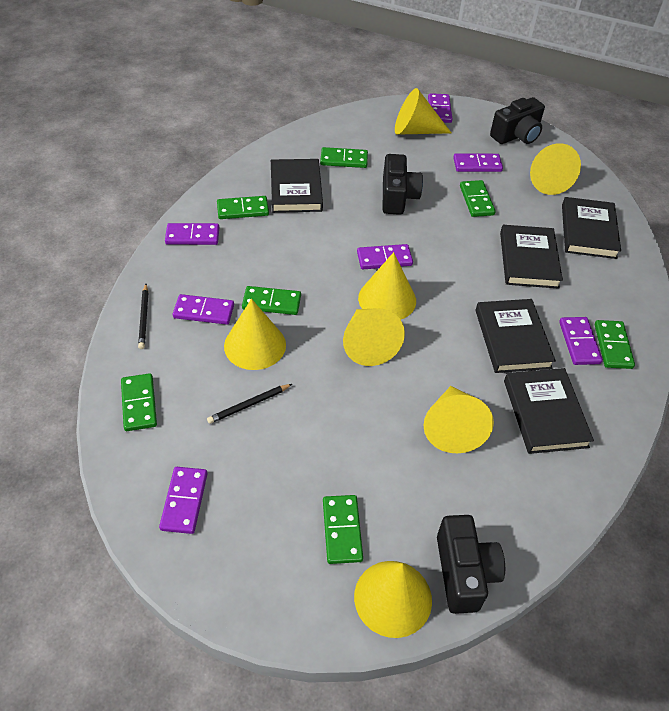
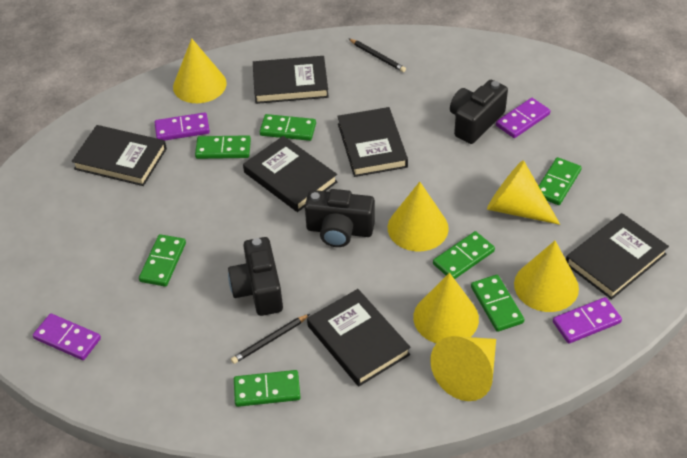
black book: 5 -> 6
purple domino: 7 -> 4
yellow cone: 7 -> 6

